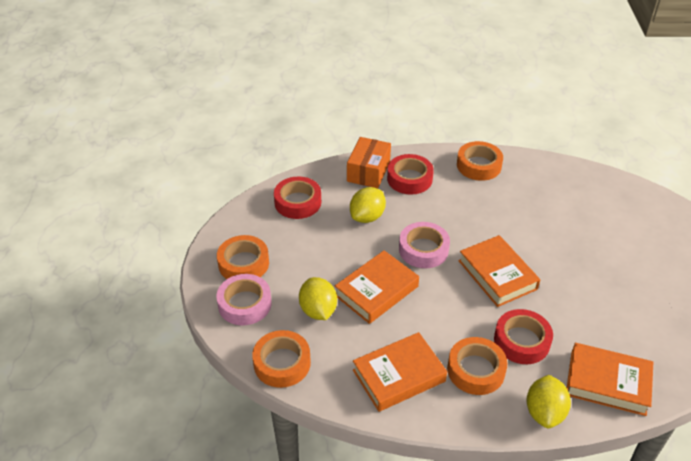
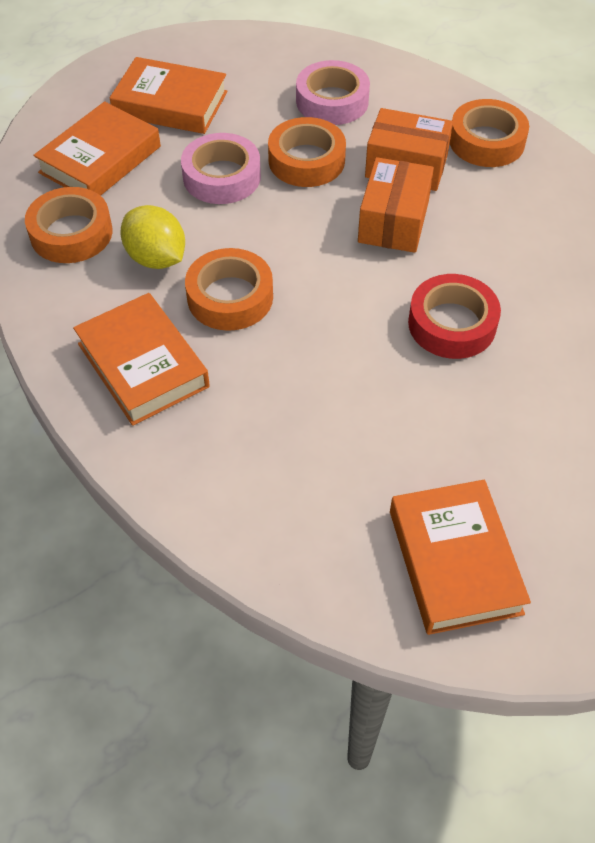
orange box: 1 -> 2
red tape: 3 -> 1
yellow lemon: 3 -> 1

